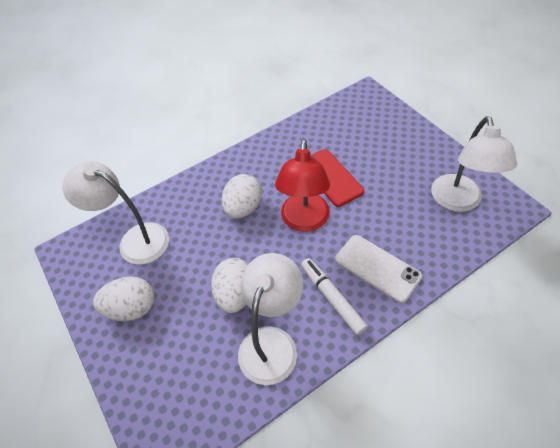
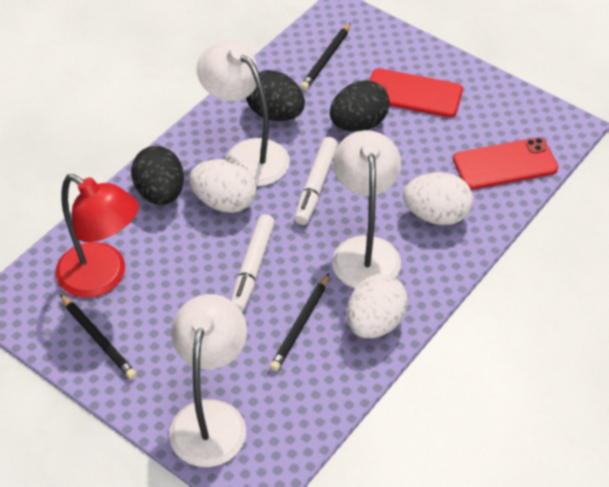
black egg: 0 -> 3
black pencil: 0 -> 3
red phone: 1 -> 2
white marker: 1 -> 2
white phone: 1 -> 0

